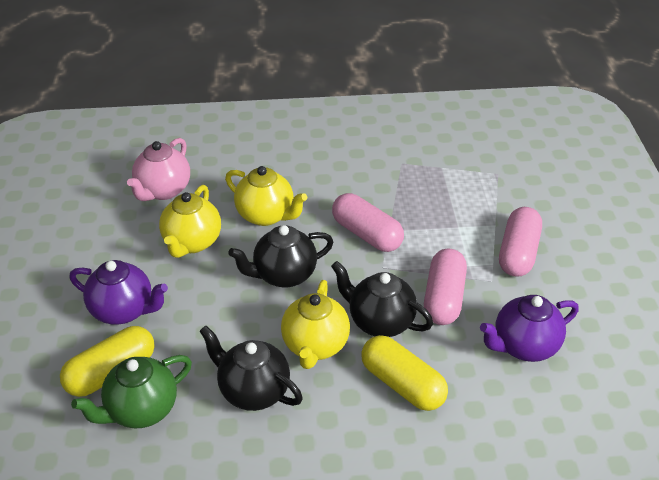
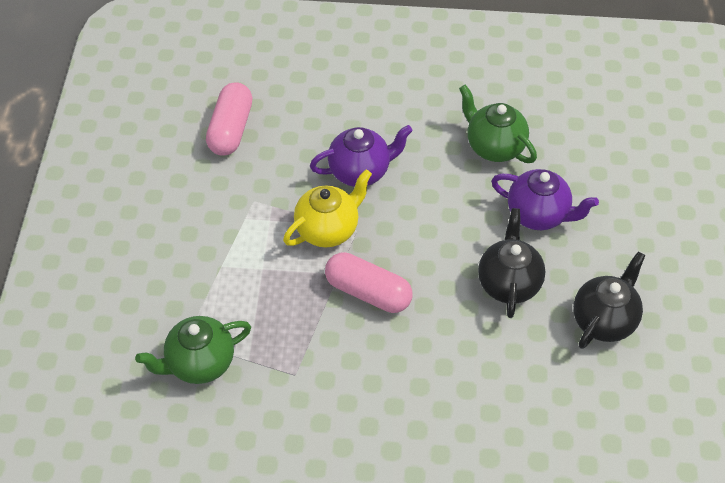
black teapot: 3 -> 2
green teapot: 1 -> 2
pink capsule: 3 -> 2
pink teapot: 1 -> 0
yellow capsule: 2 -> 0
yellow teapot: 3 -> 1

